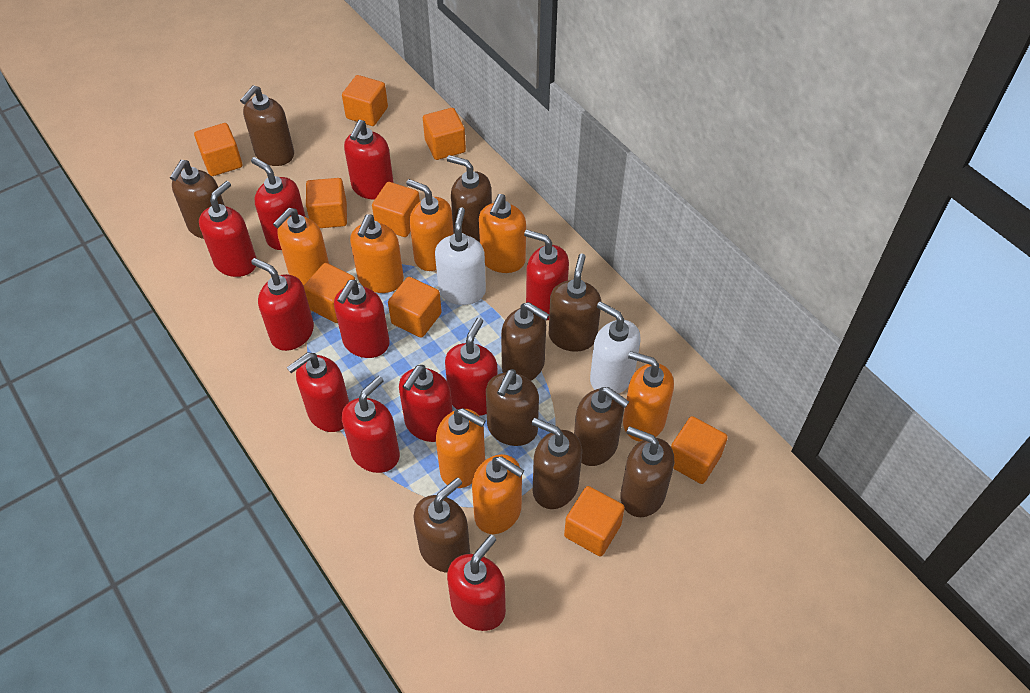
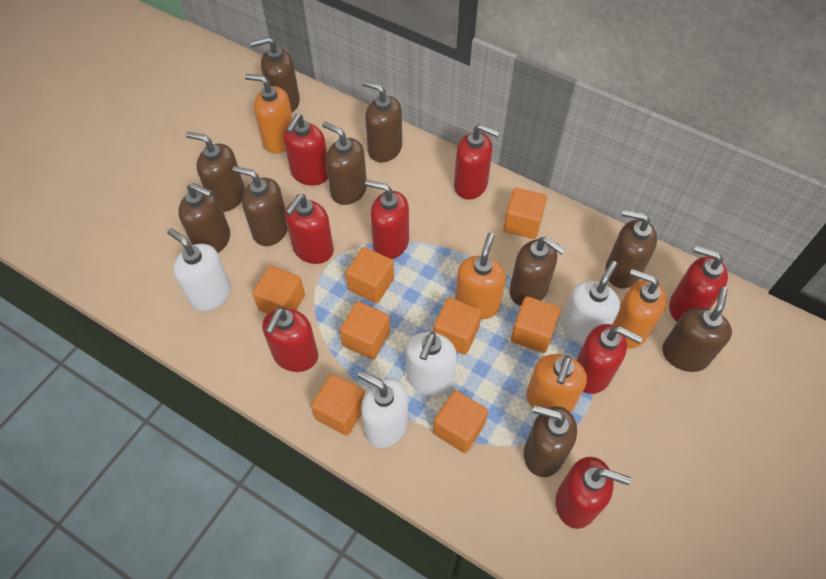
orange cube: 9 -> 8
orange soap dispenser: 7 -> 4
red soap dispenser: 11 -> 8
white soap dispenser: 2 -> 4

